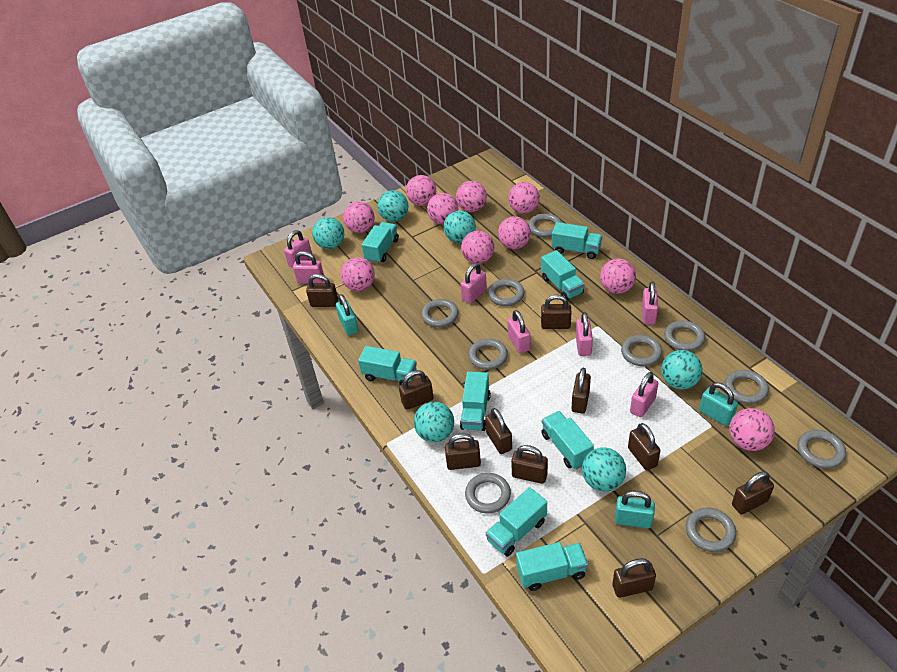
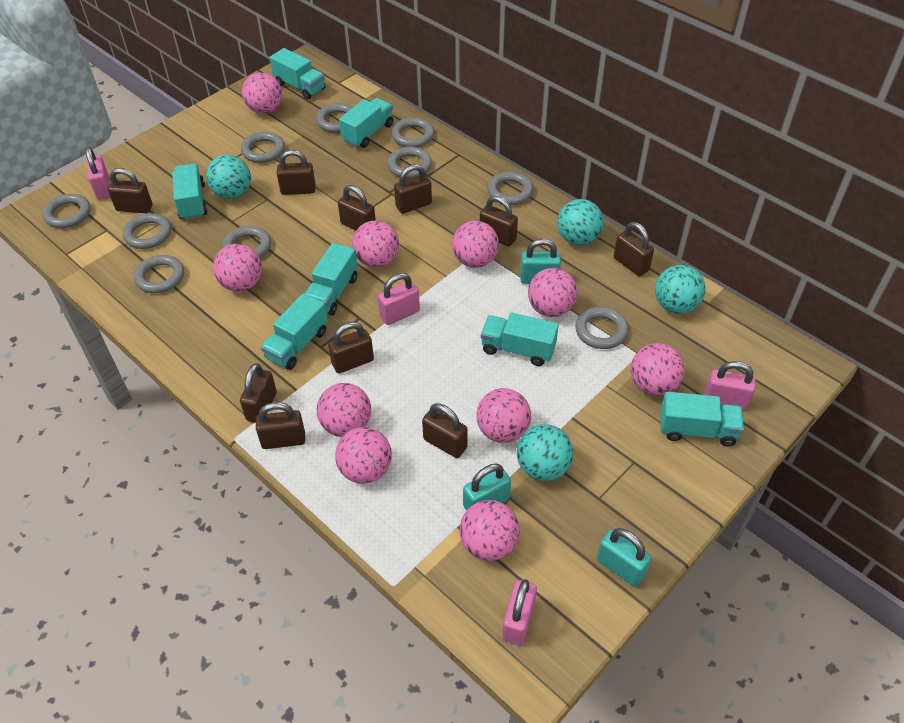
pink padlock: 7 -> 4
turquoise ball: 6 -> 4
turquoise truck: 8 -> 7

